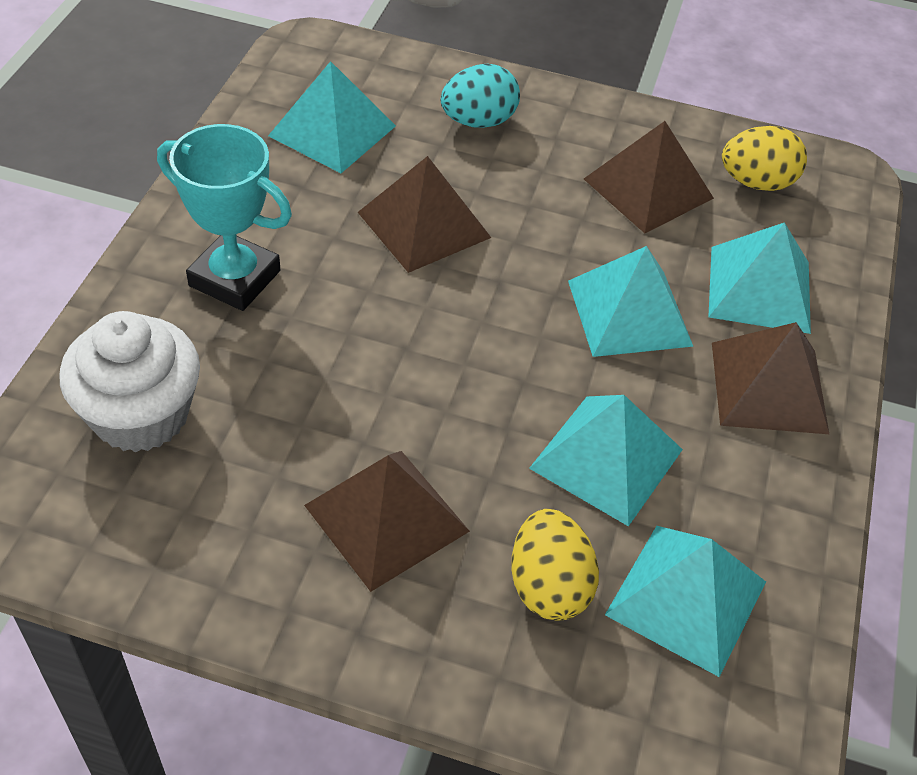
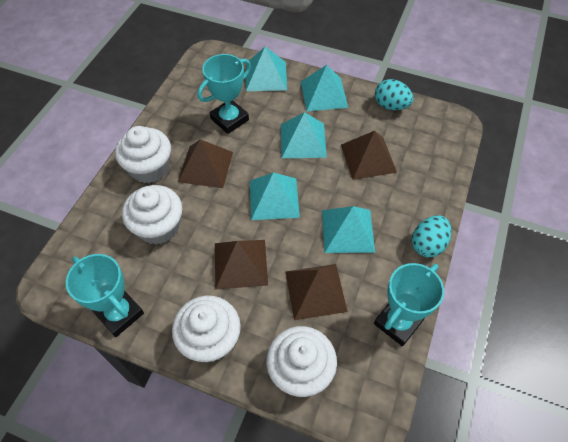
turquoise egg: 1 -> 2
turquoise trophy: 1 -> 3
white cupcake: 1 -> 4
yellow egg: 2 -> 0

